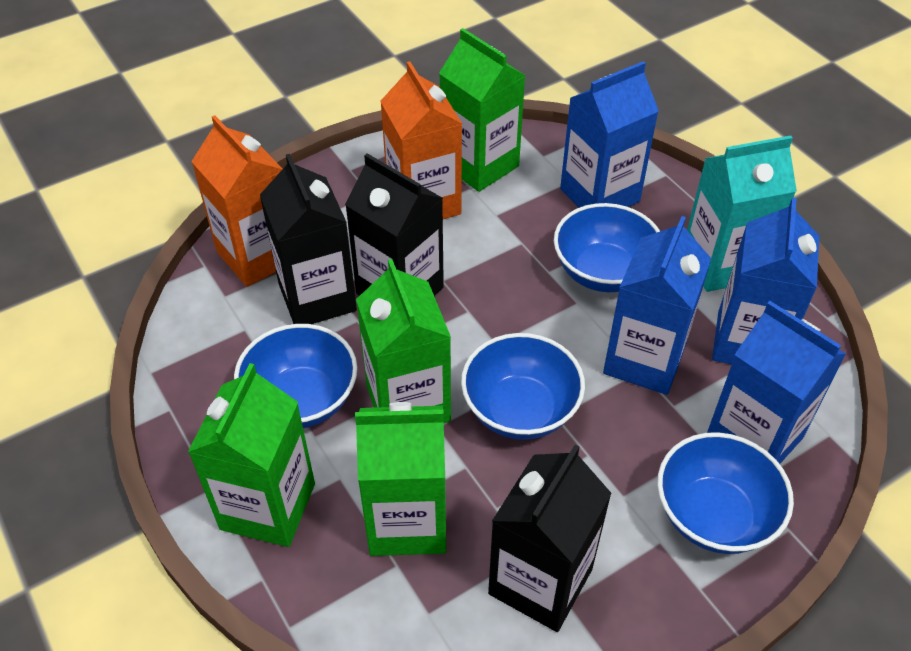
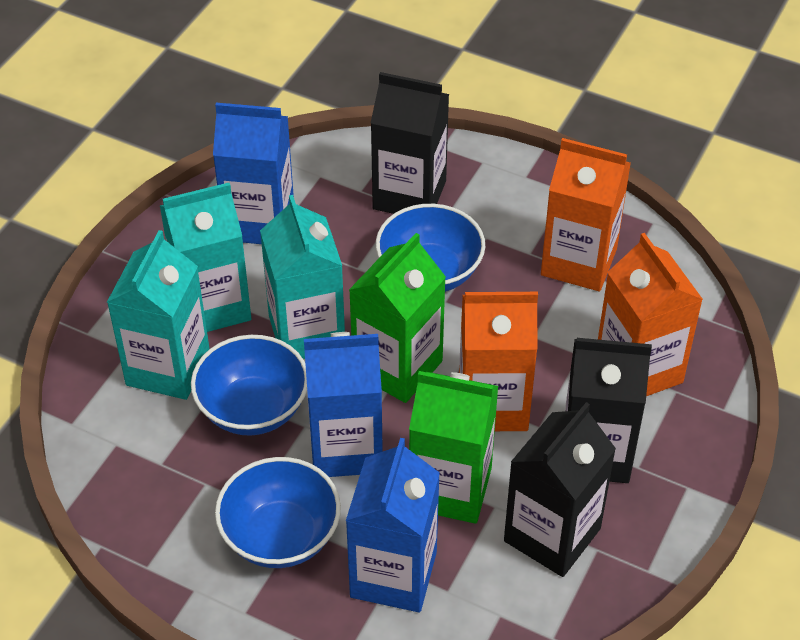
blue bowl: 4 -> 3
blue carton: 4 -> 3
green carton: 4 -> 2
orange carton: 2 -> 3
turquoise carton: 1 -> 3

